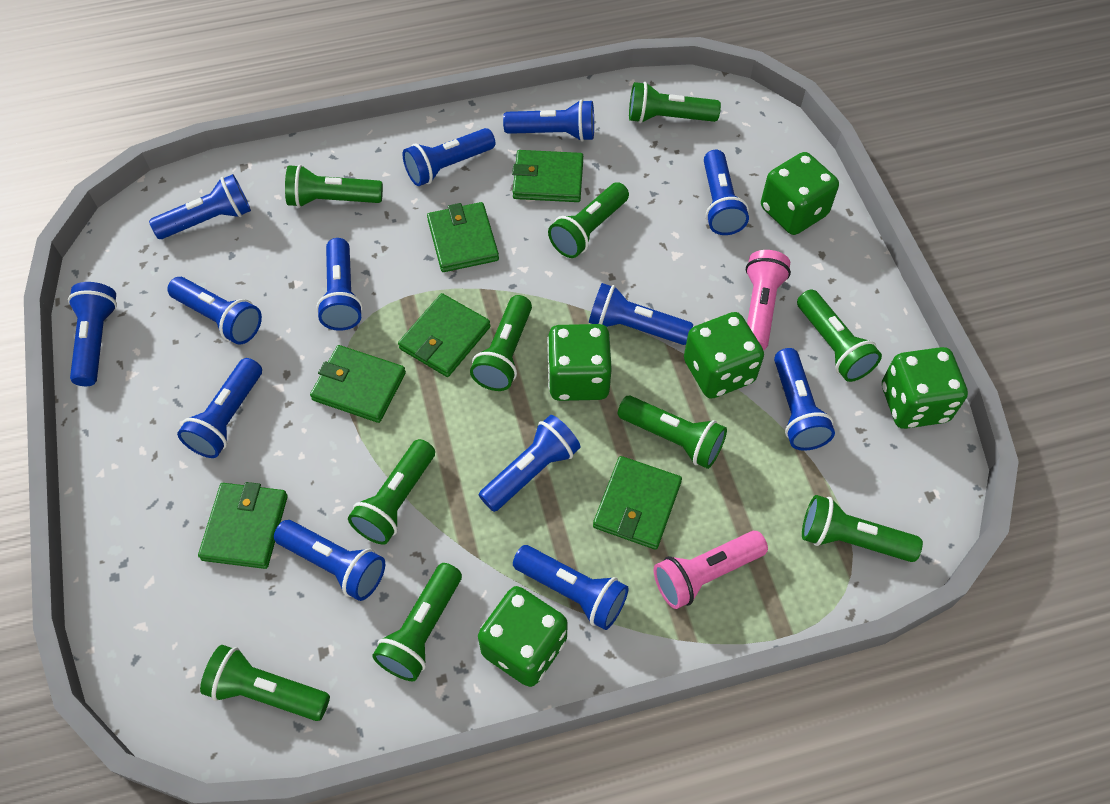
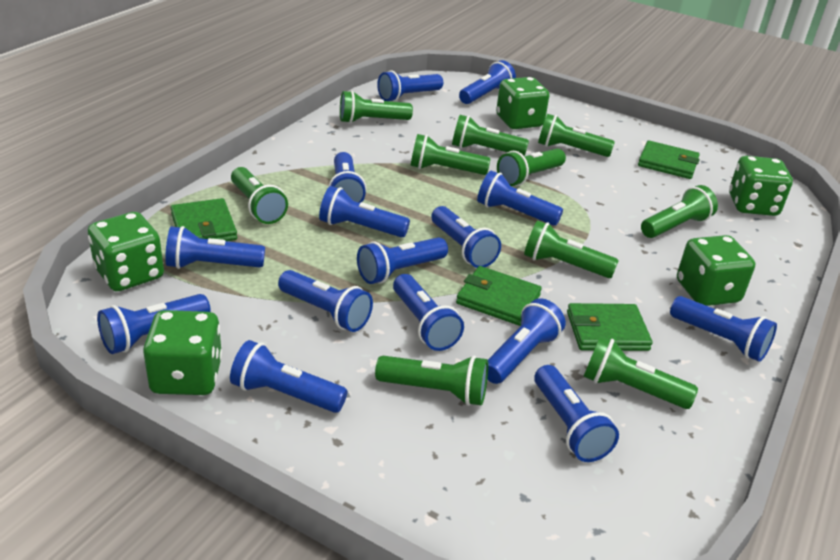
blue flashlight: 13 -> 15
green wallet: 6 -> 4
pink flashlight: 2 -> 0

